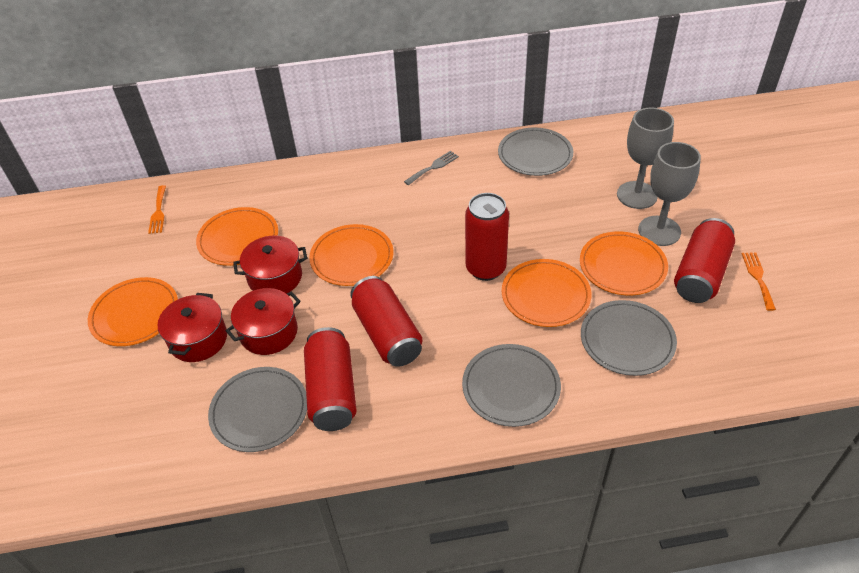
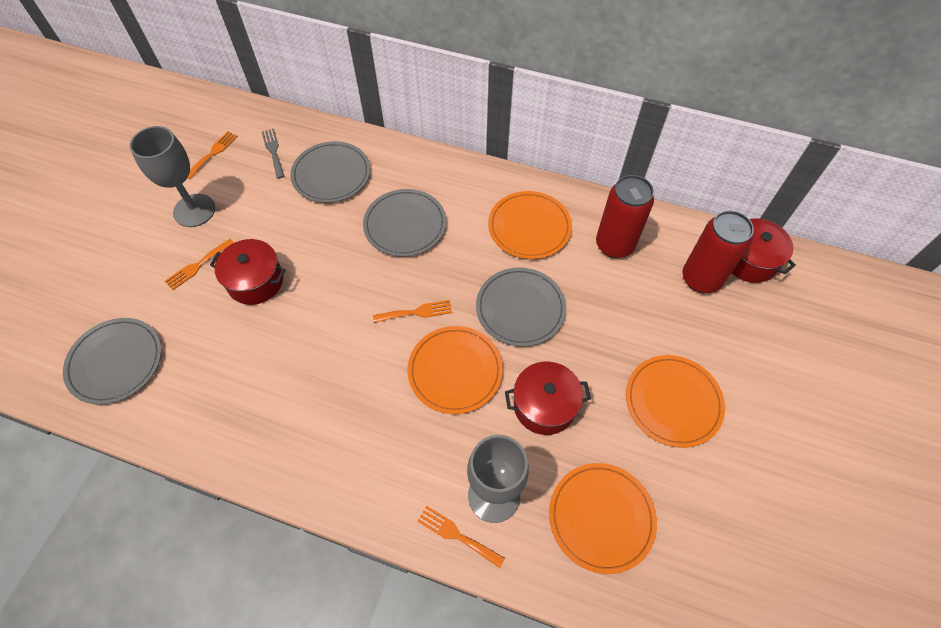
orange fork: 2 -> 4
orange plate: 5 -> 4
red can: 4 -> 2

